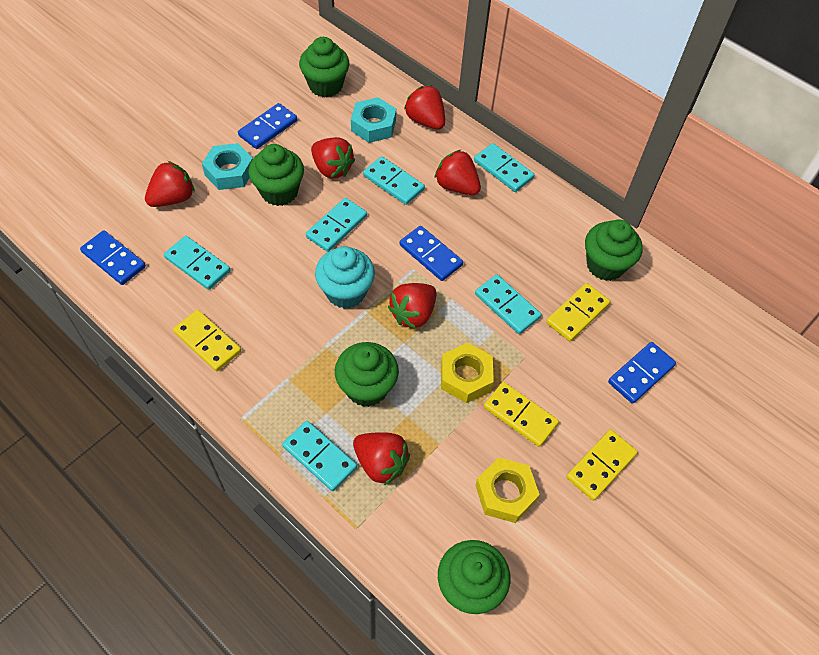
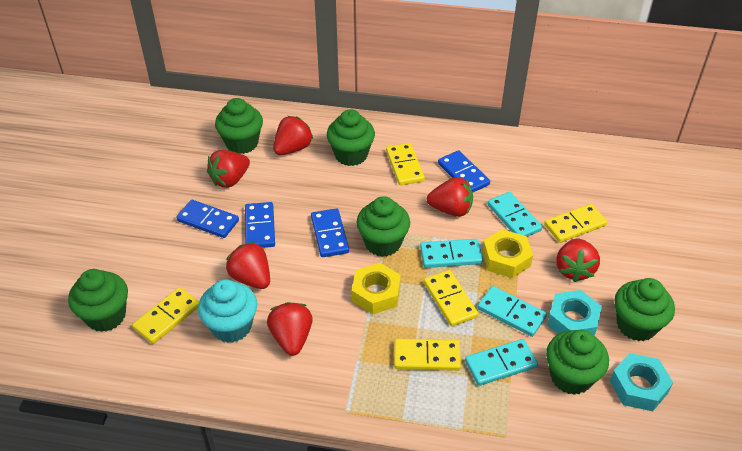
green cupcake: 5 -> 6
turquoise domino: 6 -> 4
yellow domino: 4 -> 5

